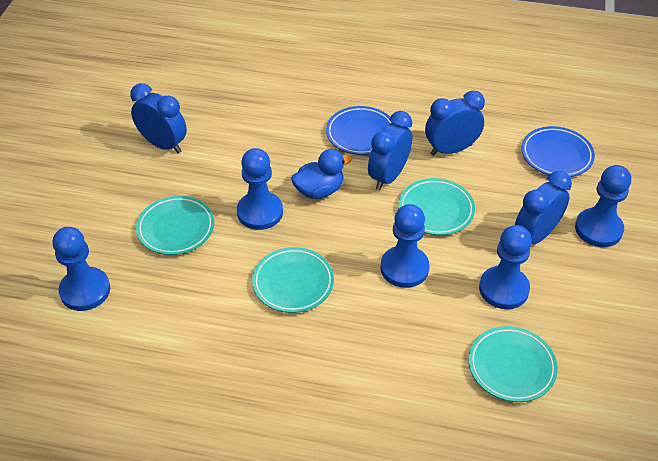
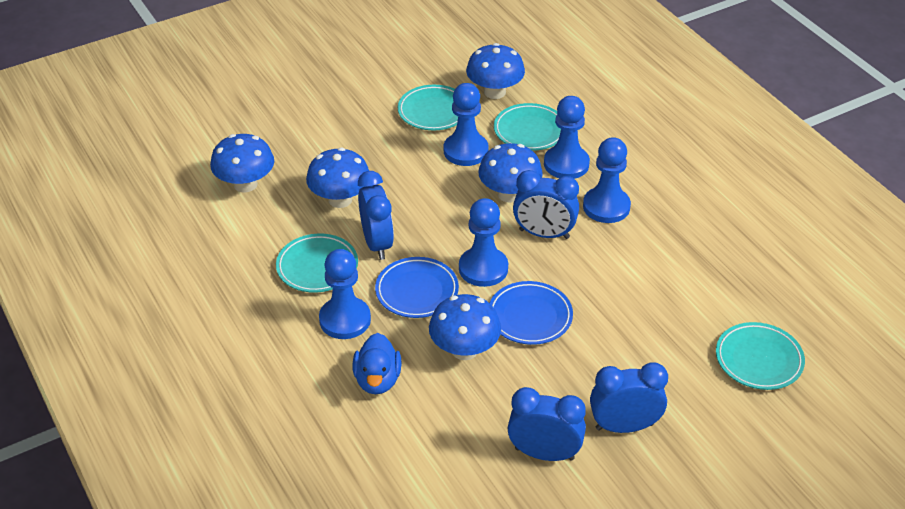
blue mushroom: 0 -> 5

